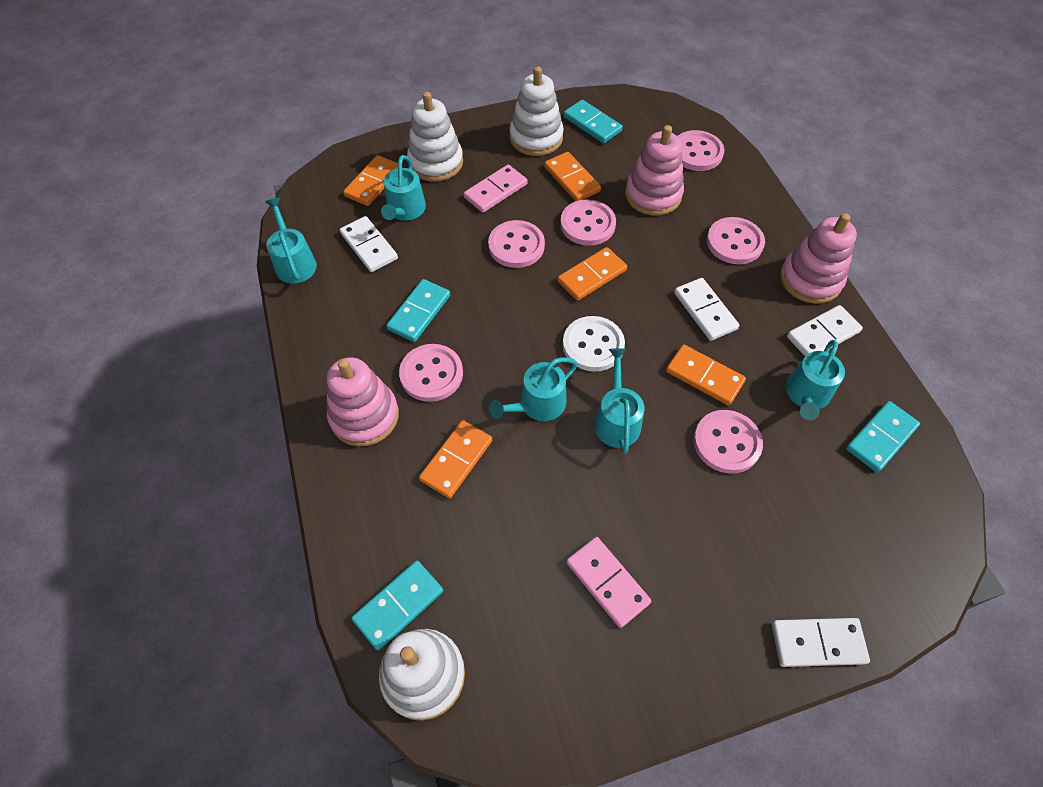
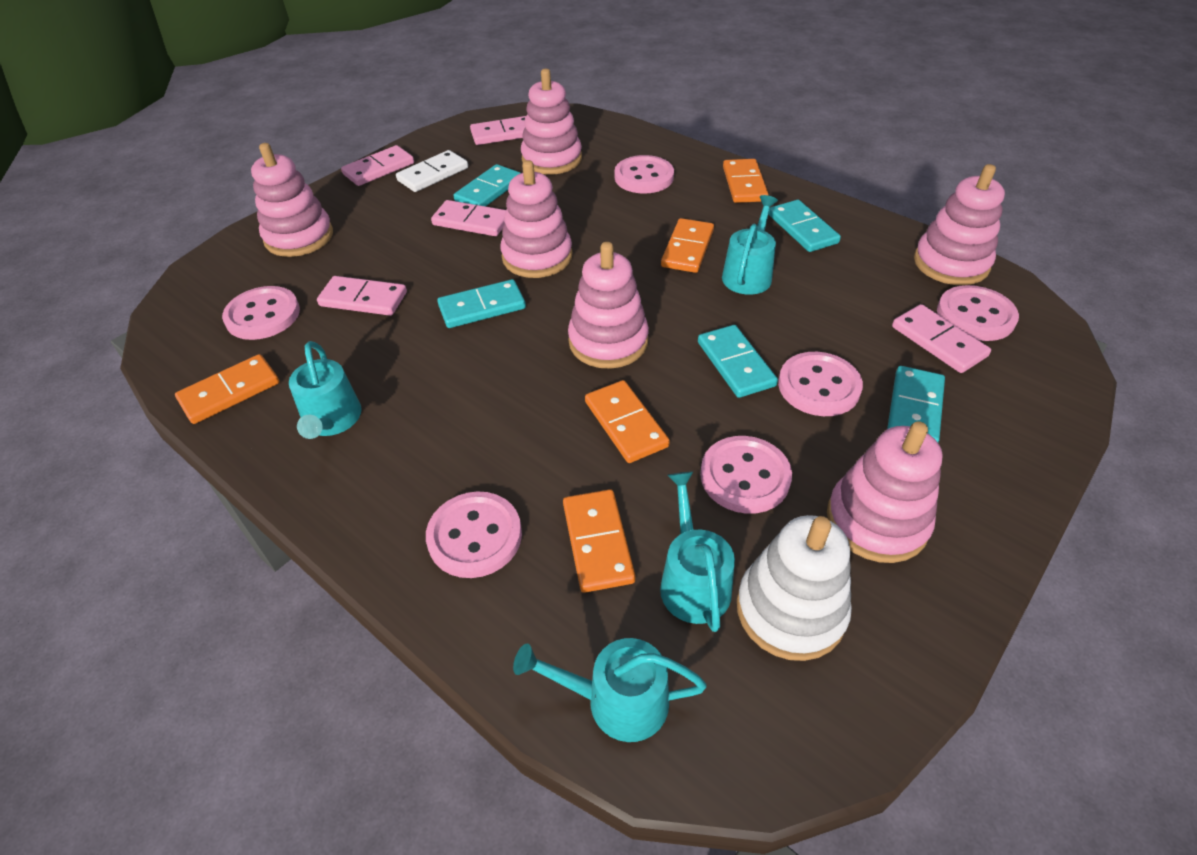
pink domino: 2 -> 5
pink stacking toy: 3 -> 6
turquoise domino: 4 -> 5
turquoise watering can: 5 -> 4
white button: 1 -> 0
white domino: 4 -> 1
white stacking toy: 3 -> 1

